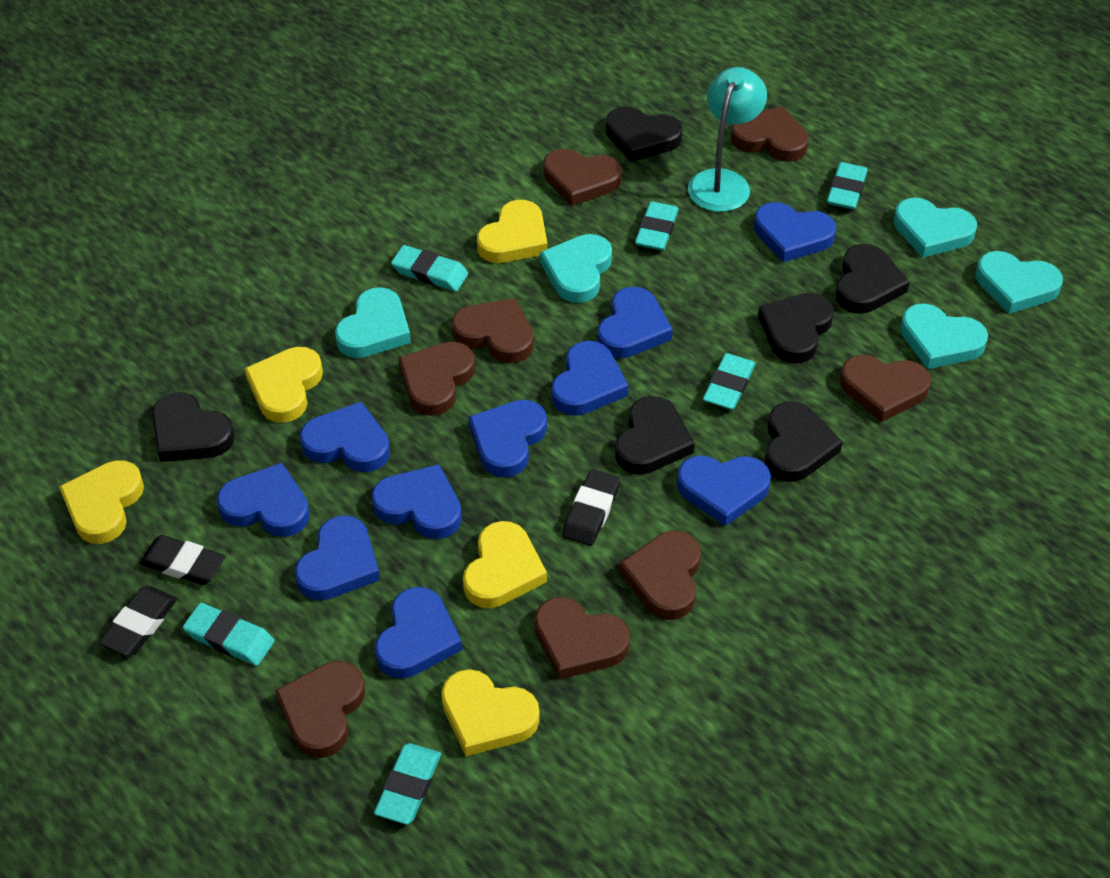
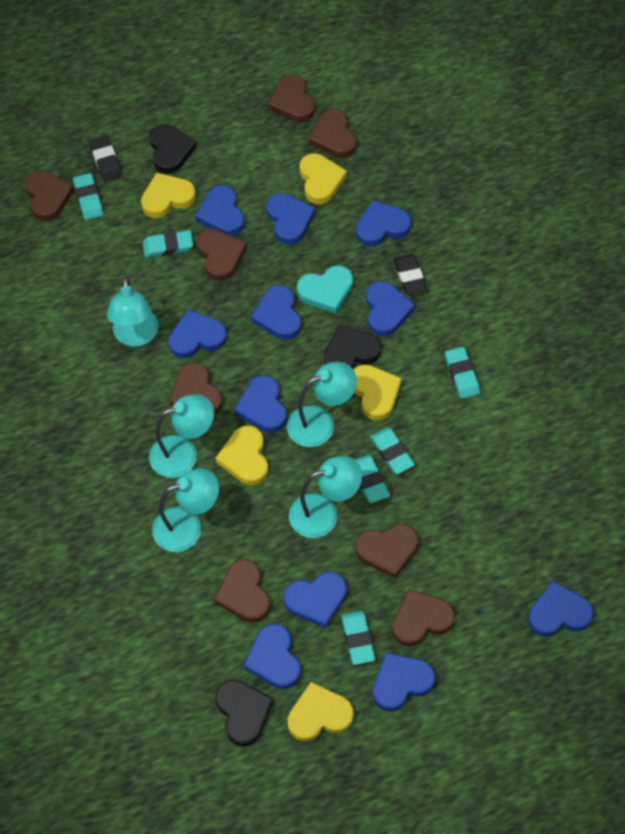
black eraser: 3 -> 2
black heart: 6 -> 3
blue heart: 10 -> 11
turquoise heart: 5 -> 1
turquoise lamp: 1 -> 5

